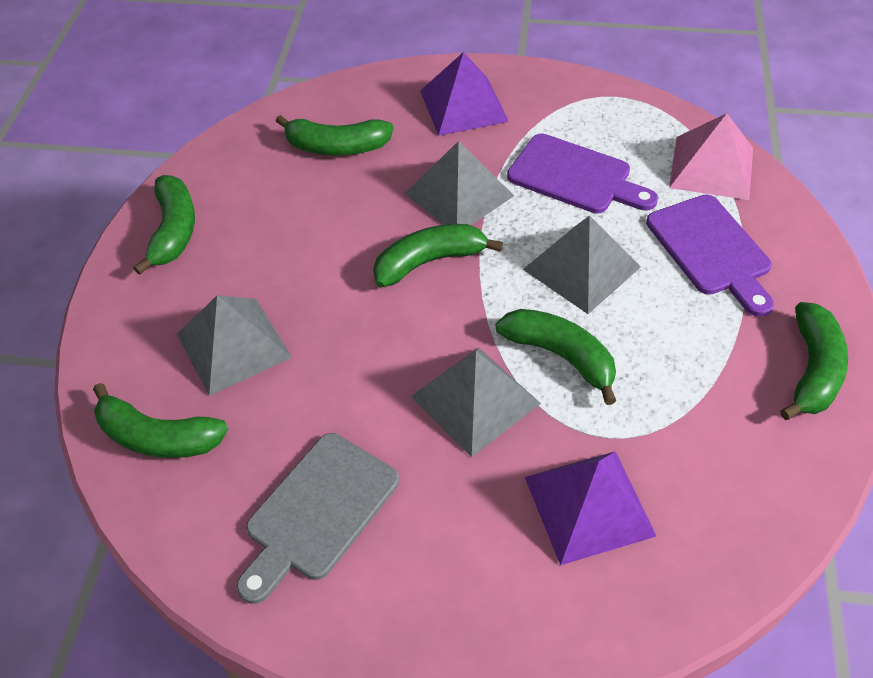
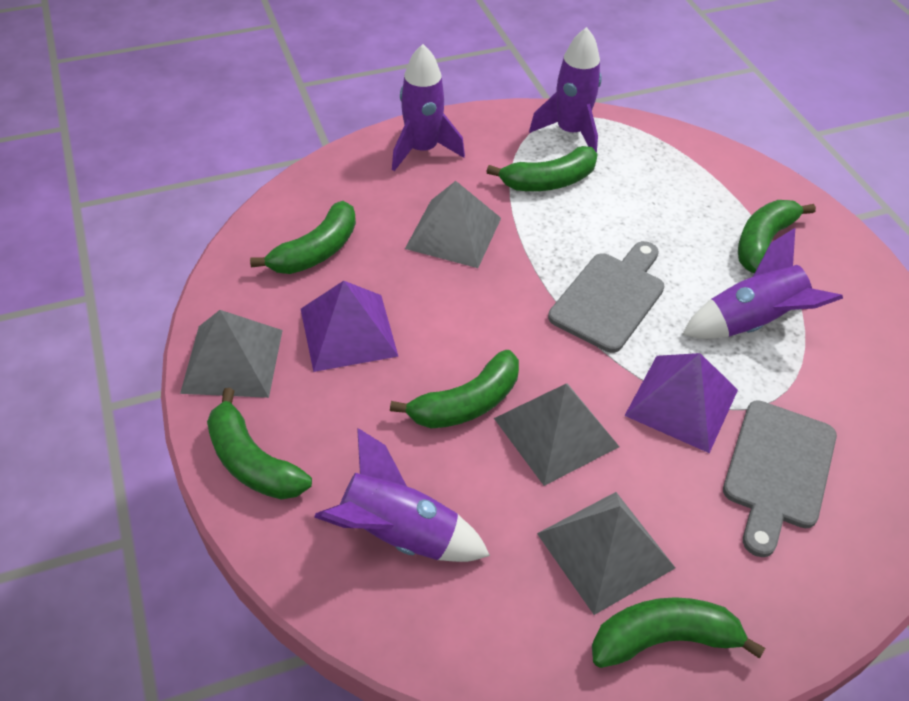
grey cutting board: 1 -> 2
pink pyramid: 1 -> 0
purple cutting board: 2 -> 0
purple rocket: 0 -> 4

